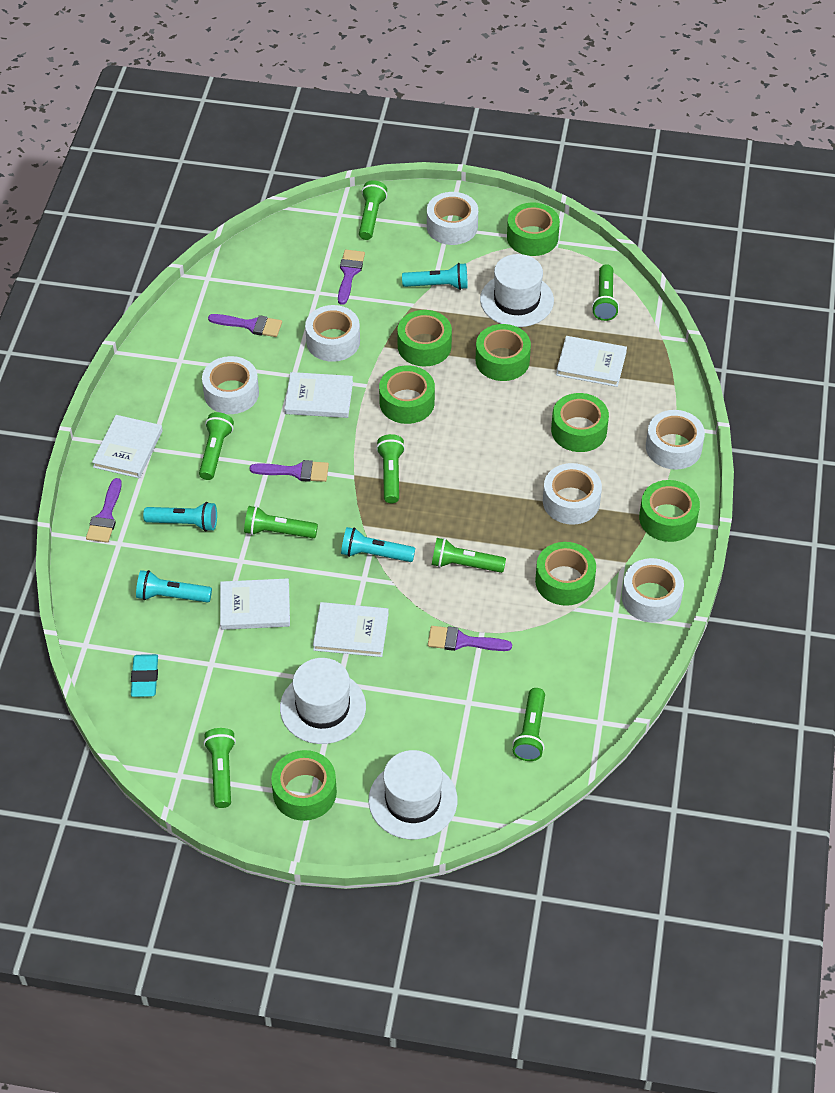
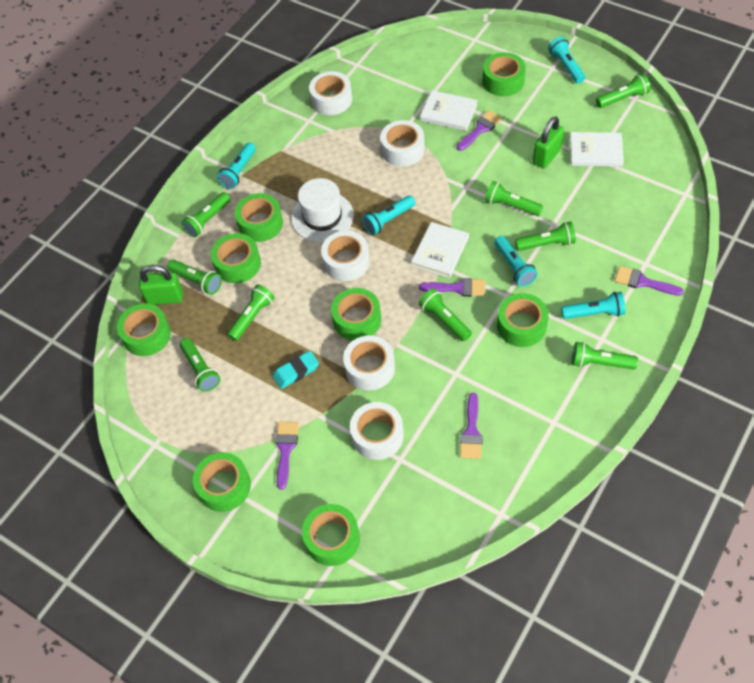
green flashlight: 8 -> 9
green padlock: 0 -> 2
turquoise flashlight: 4 -> 5
white book: 5 -> 3
white hat: 3 -> 1
white tape: 6 -> 5

